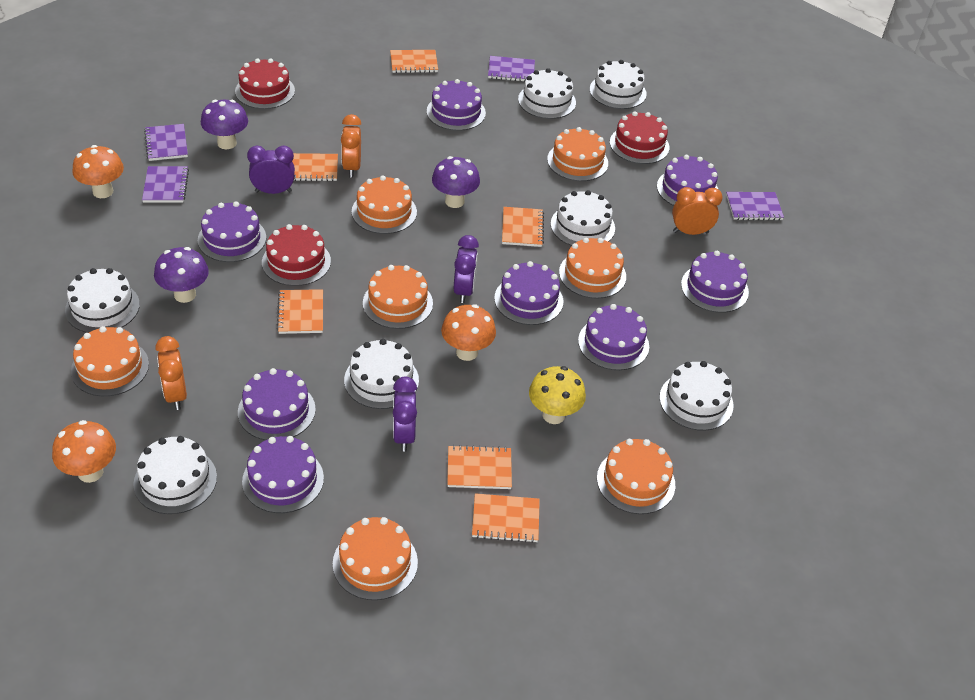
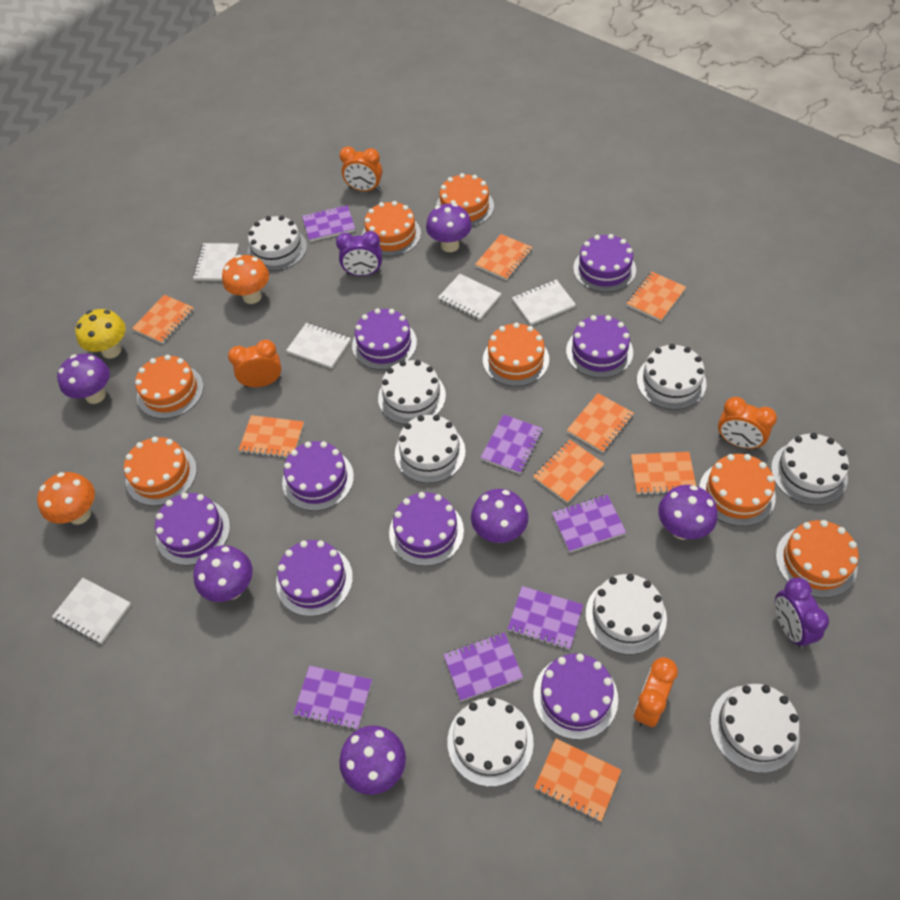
orange clock: 3 -> 4
orange mushroom: 3 -> 2
orange notebook: 6 -> 8
purple clock: 3 -> 2
purple mushroom: 3 -> 6
purple notebook: 4 -> 6
red cake: 3 -> 0
white cake: 7 -> 8
white notebook: 0 -> 5

